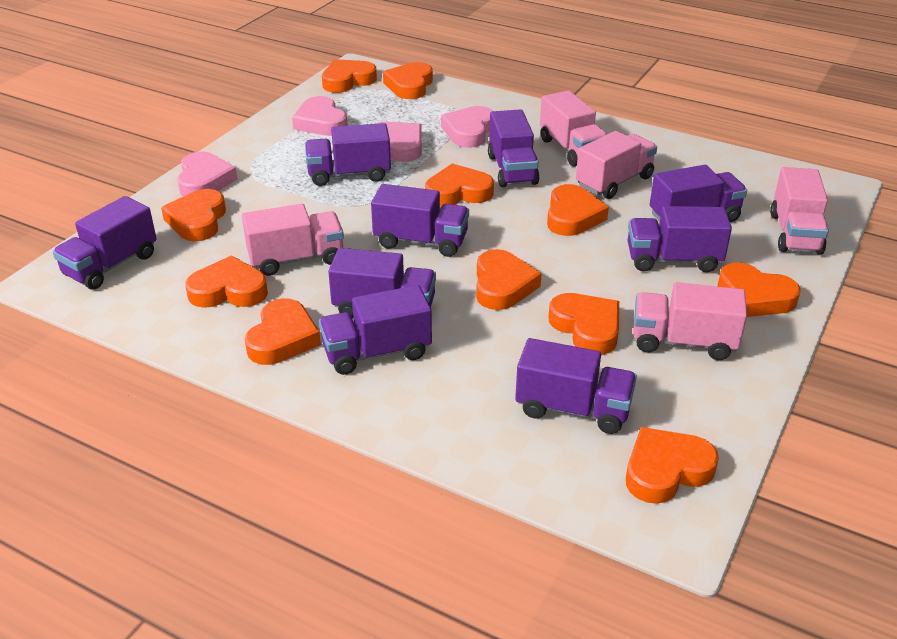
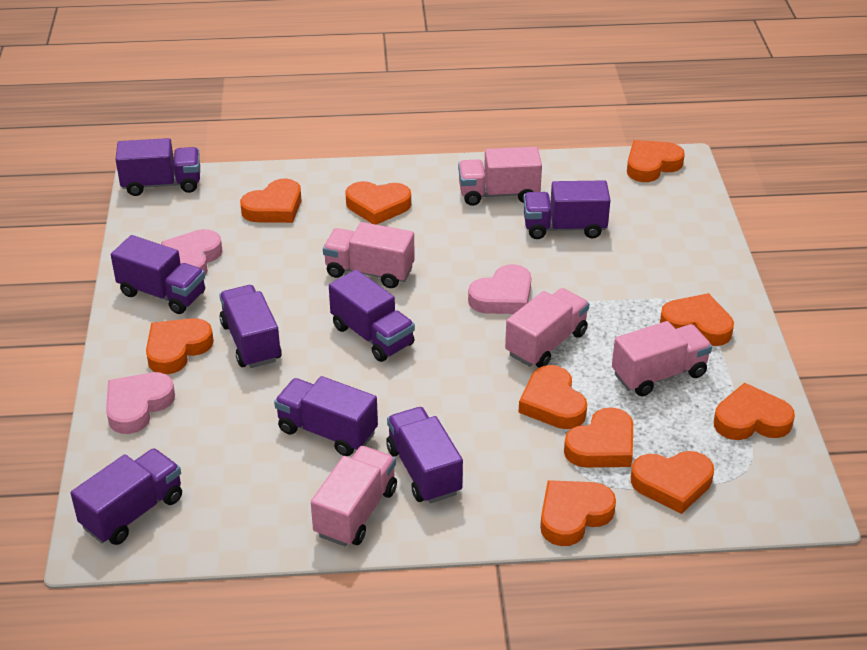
orange heart: 11 -> 10
pink heart: 4 -> 3
purple truck: 9 -> 8

